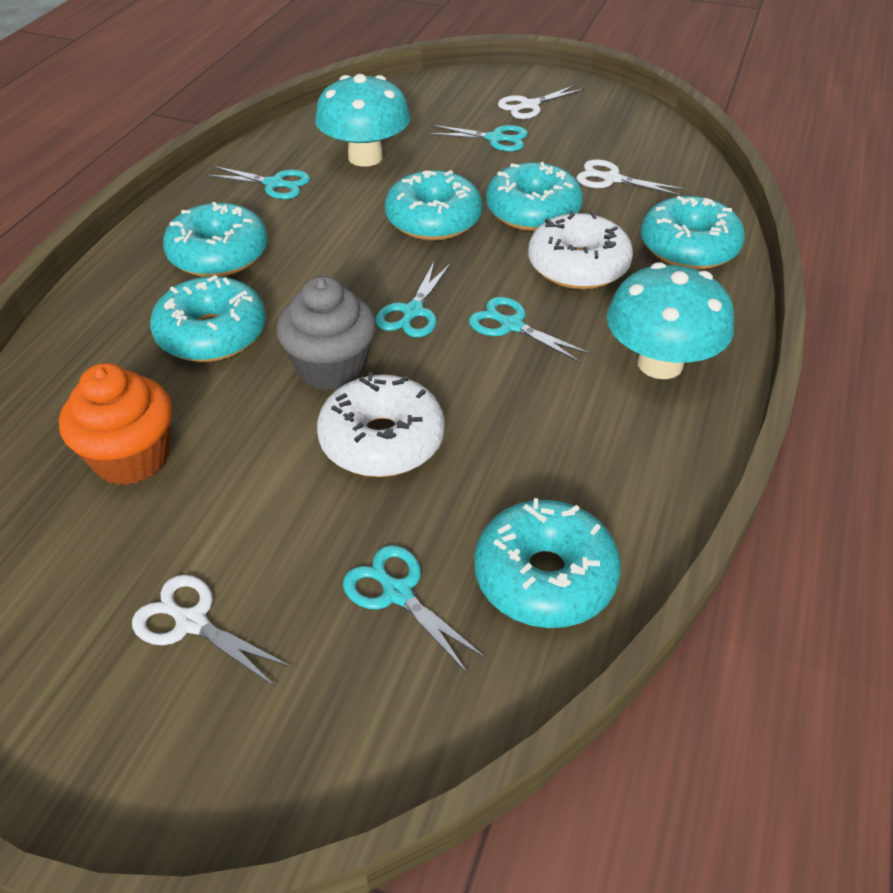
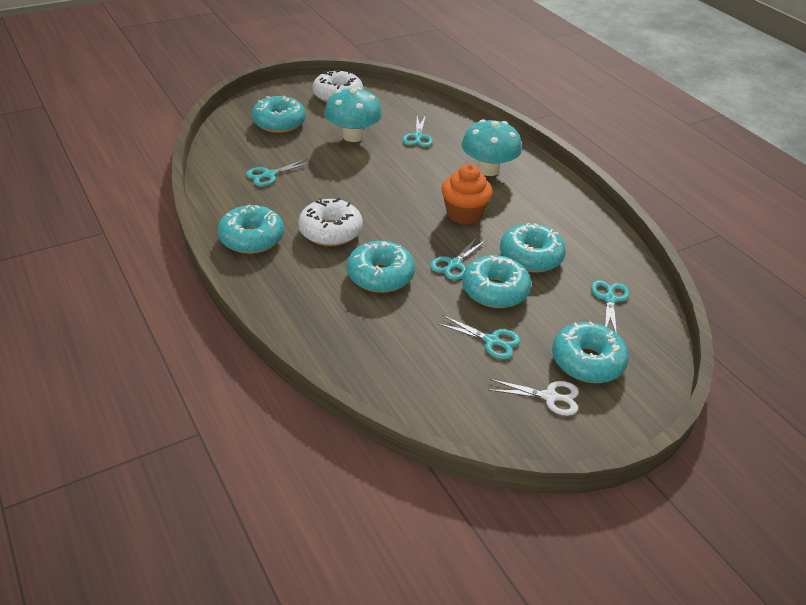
grey cupcake: 1 -> 0
white scissors: 3 -> 1

